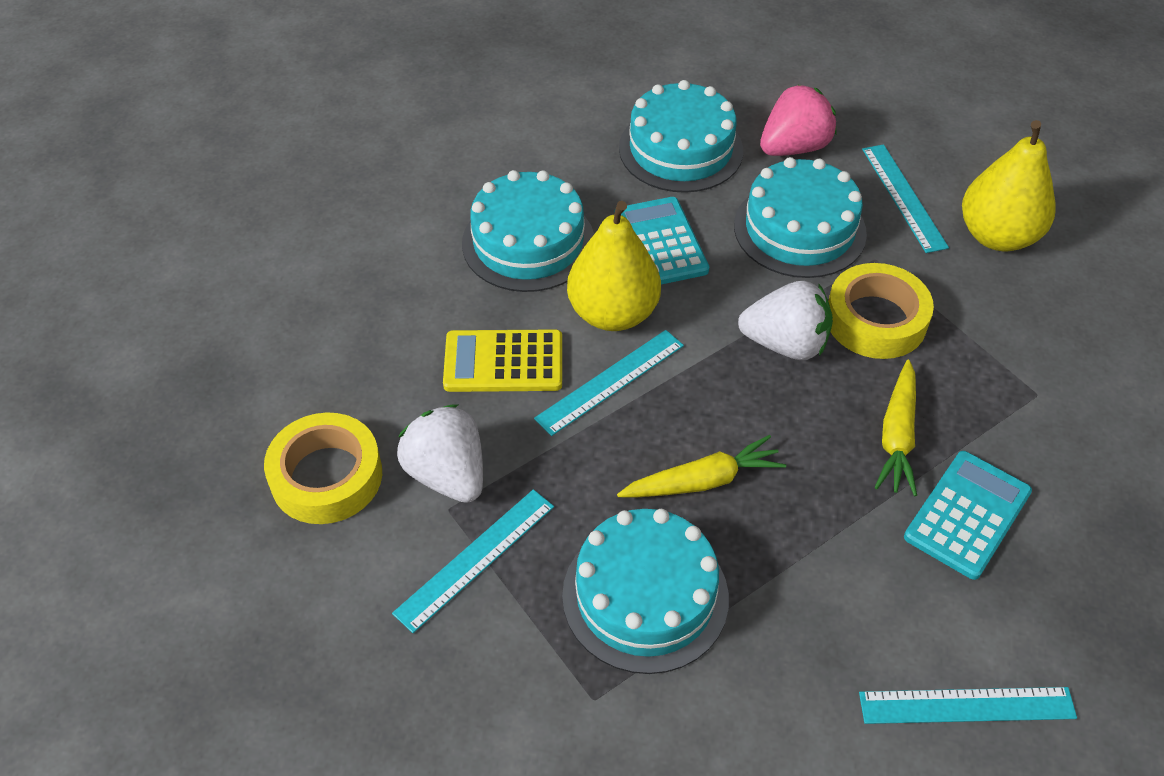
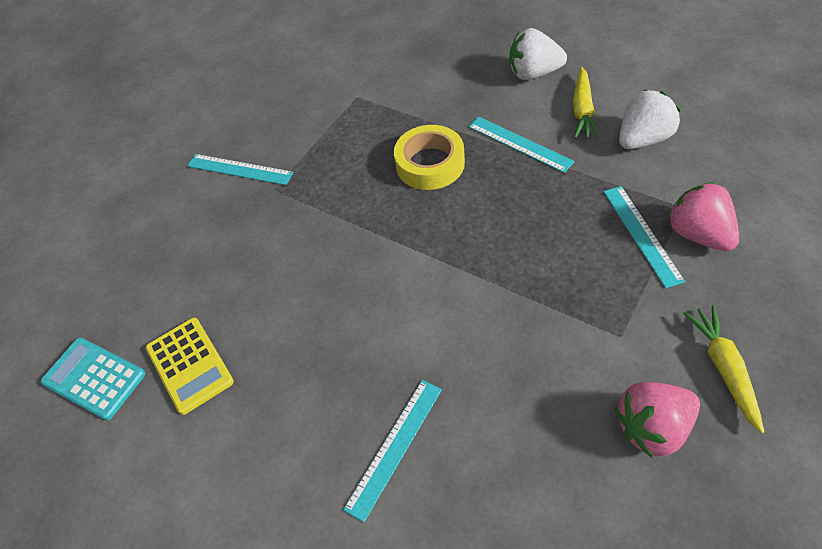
pink strawberry: 1 -> 2
turquoise cake: 4 -> 0
turquoise calculator: 2 -> 1
yellow pear: 2 -> 0
yellow tape: 2 -> 1

